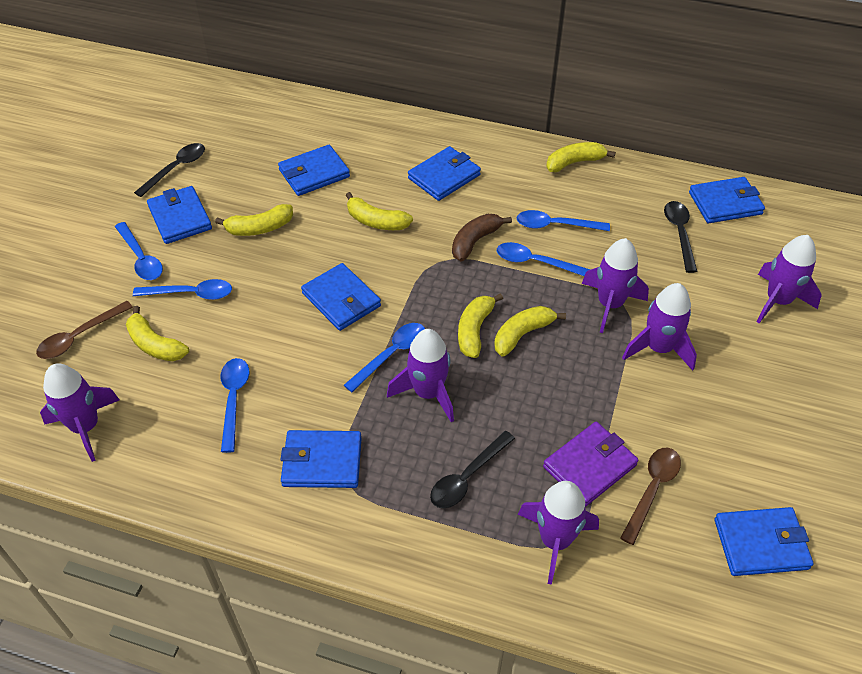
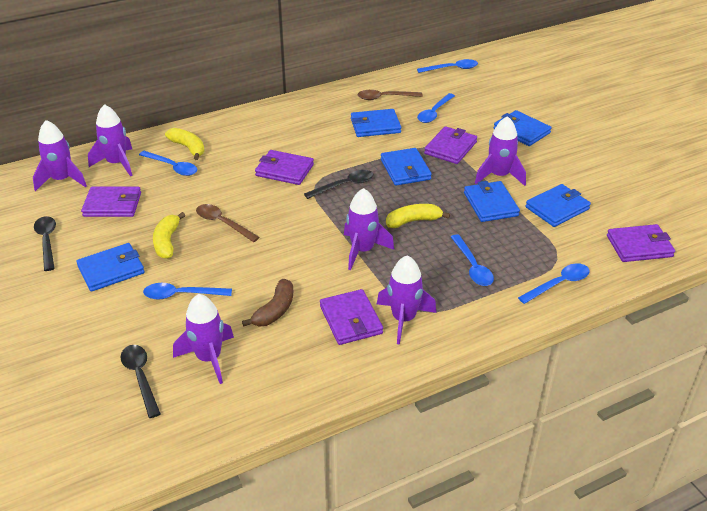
blue wallet: 7 -> 6
purple wallet: 1 -> 5
yellow banana: 6 -> 3

